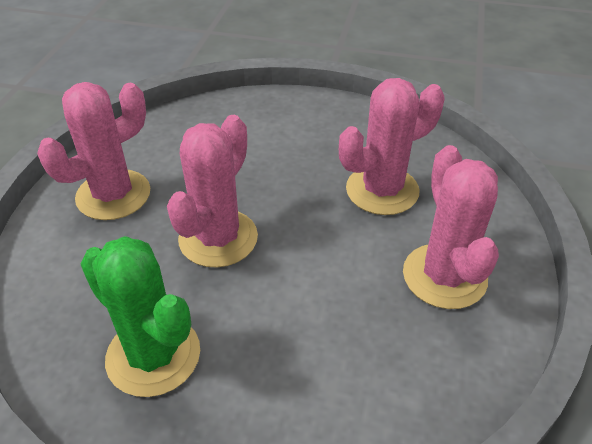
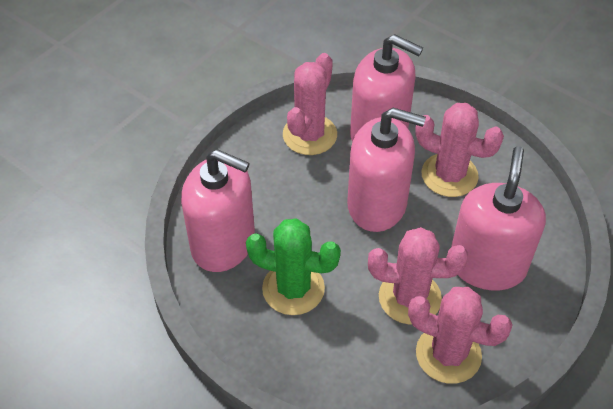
pink soap dispenser: 0 -> 4

